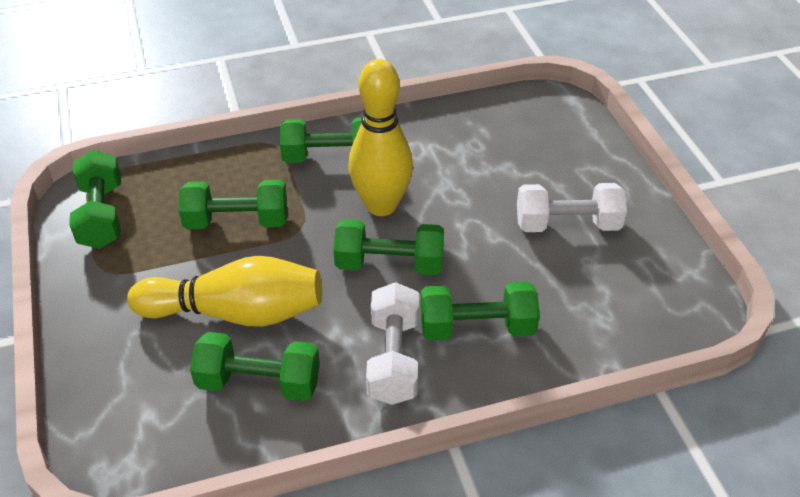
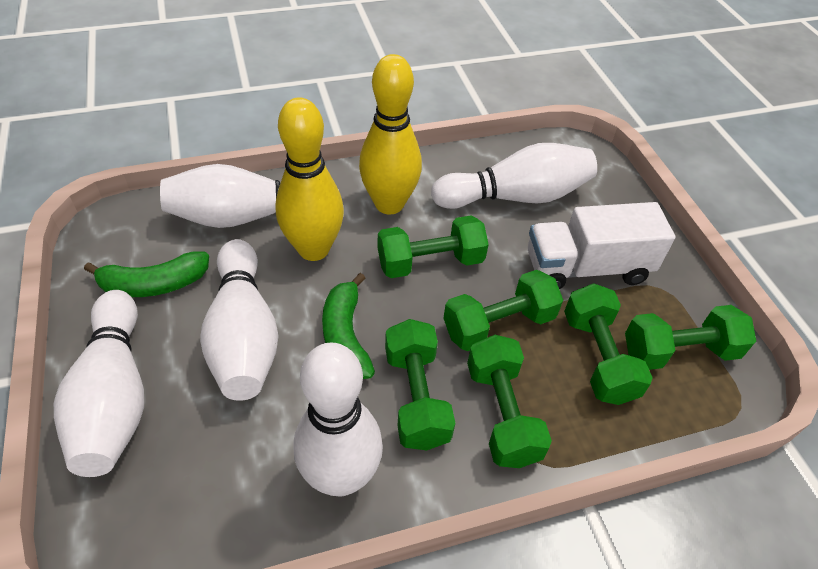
green banana: 0 -> 2
white bowling pin: 0 -> 5
white dumbbell: 2 -> 0
white truck: 0 -> 1

